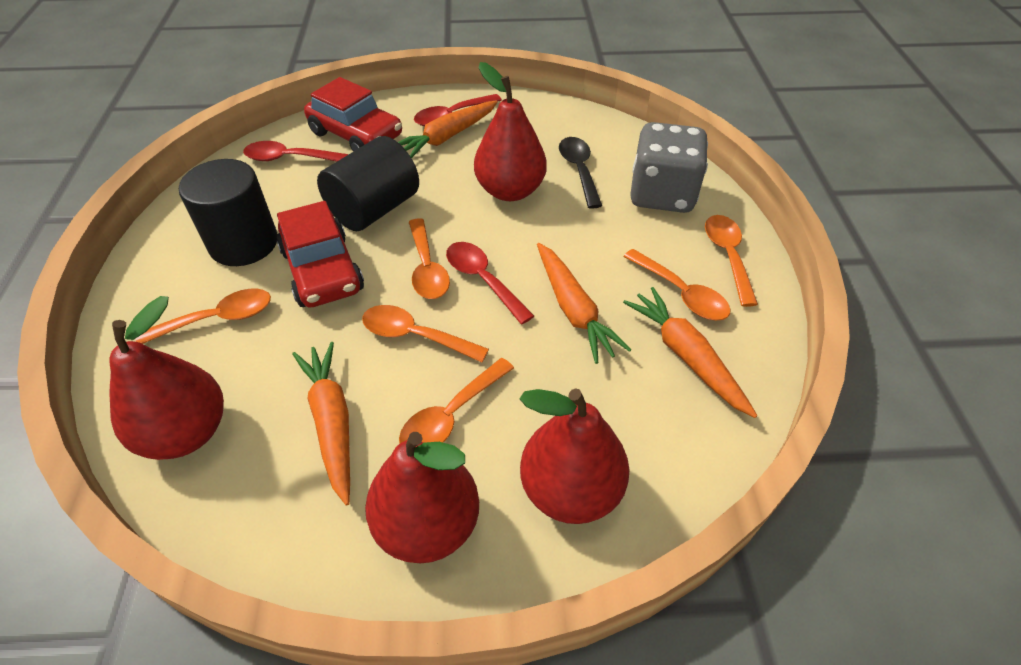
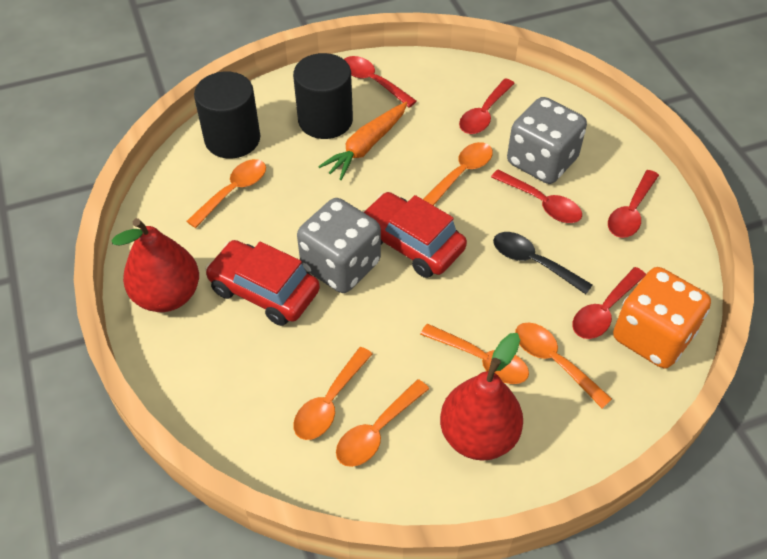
grey dice: 1 -> 2
orange carrot: 4 -> 1
orange dice: 0 -> 1
red pear: 4 -> 2
red spoon: 3 -> 5

